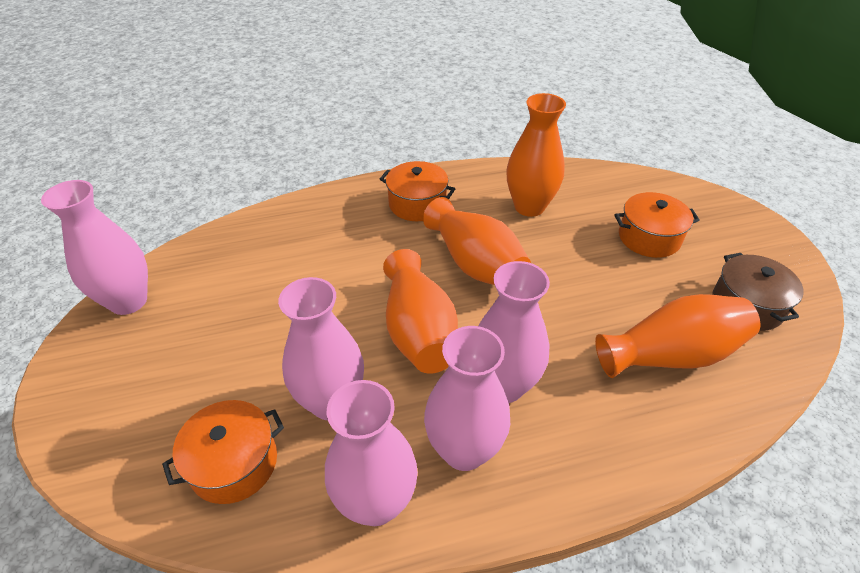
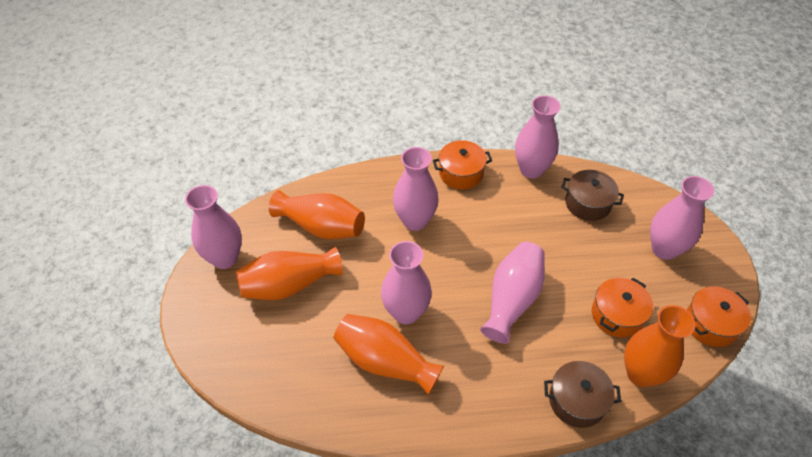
brown pot: 1 -> 2
pink vase: 5 -> 6

